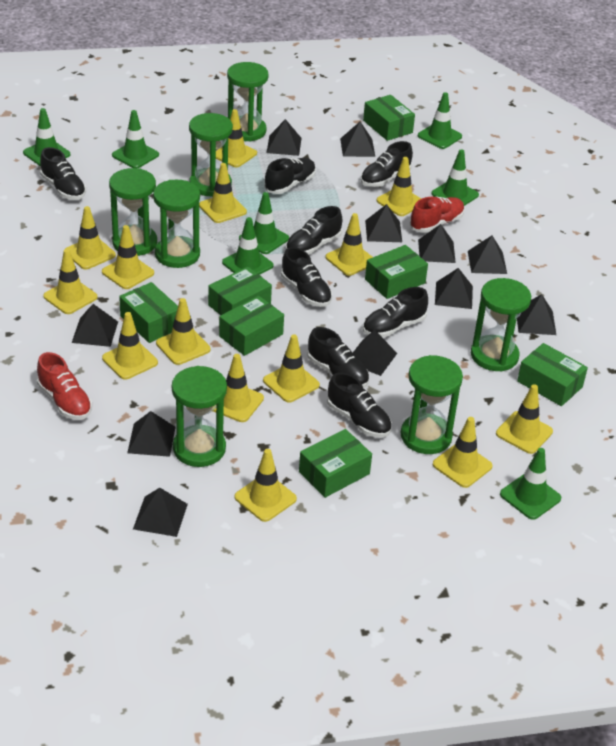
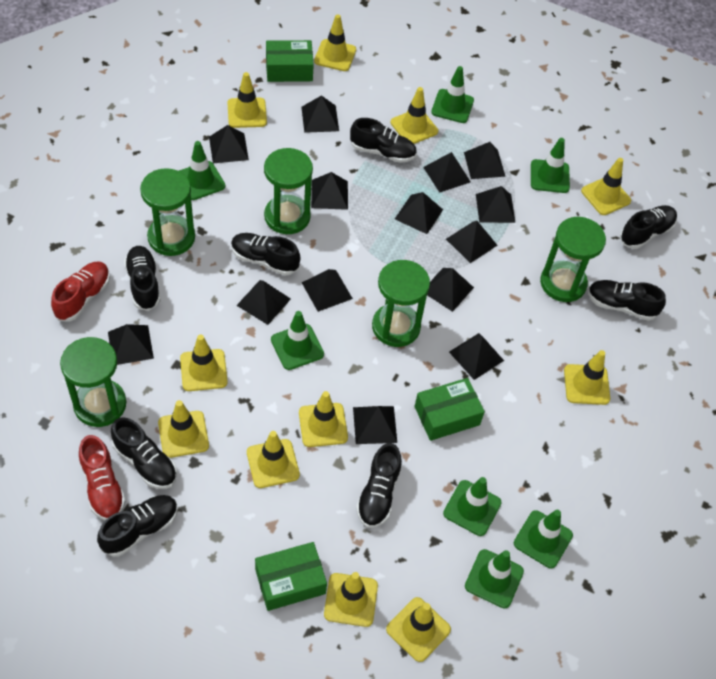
black pyramid: 11 -> 14
green box: 7 -> 3
green hourglass: 7 -> 5
yellow traffic cone: 14 -> 11

